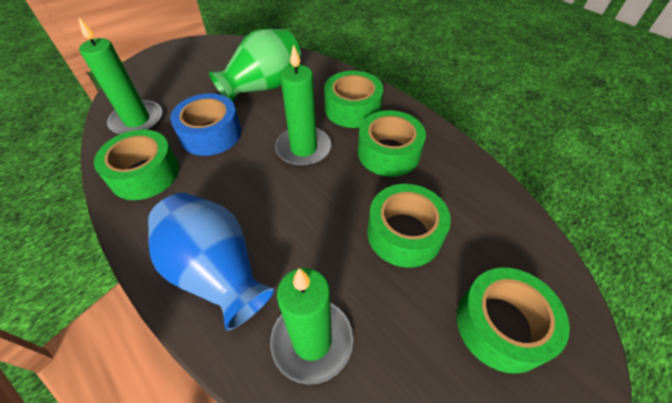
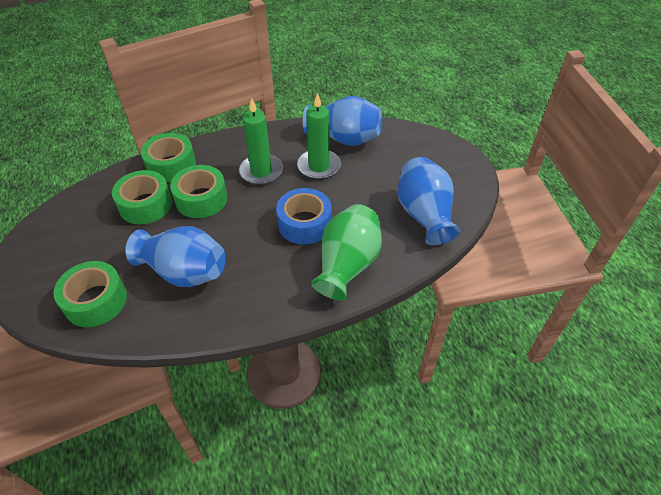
blue vase: 1 -> 3
green candle: 3 -> 2
green tape: 5 -> 4

